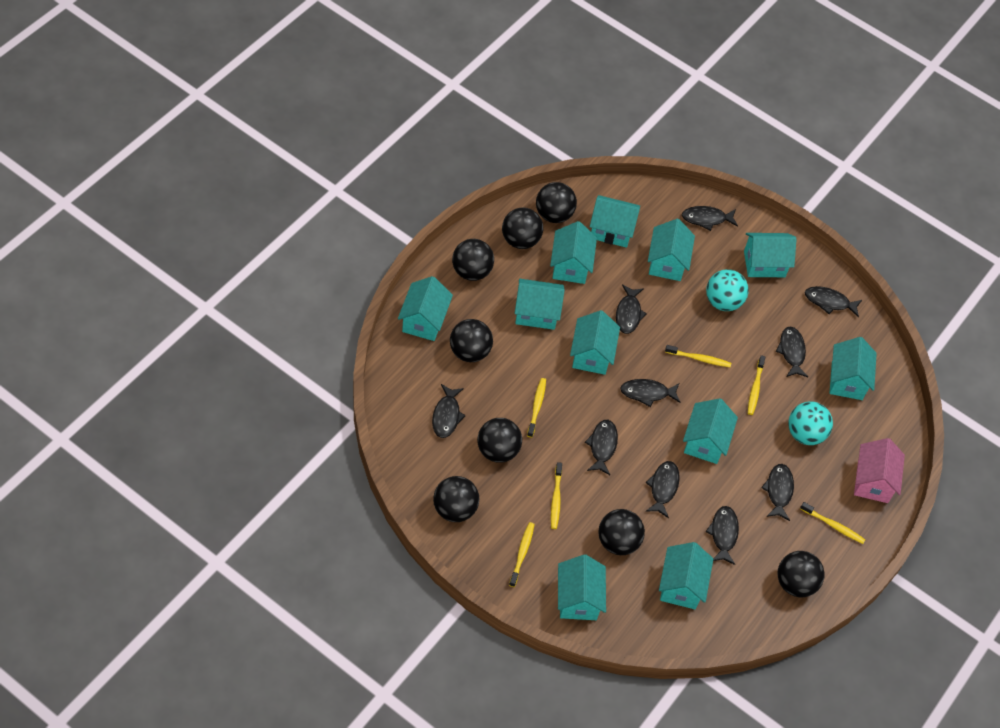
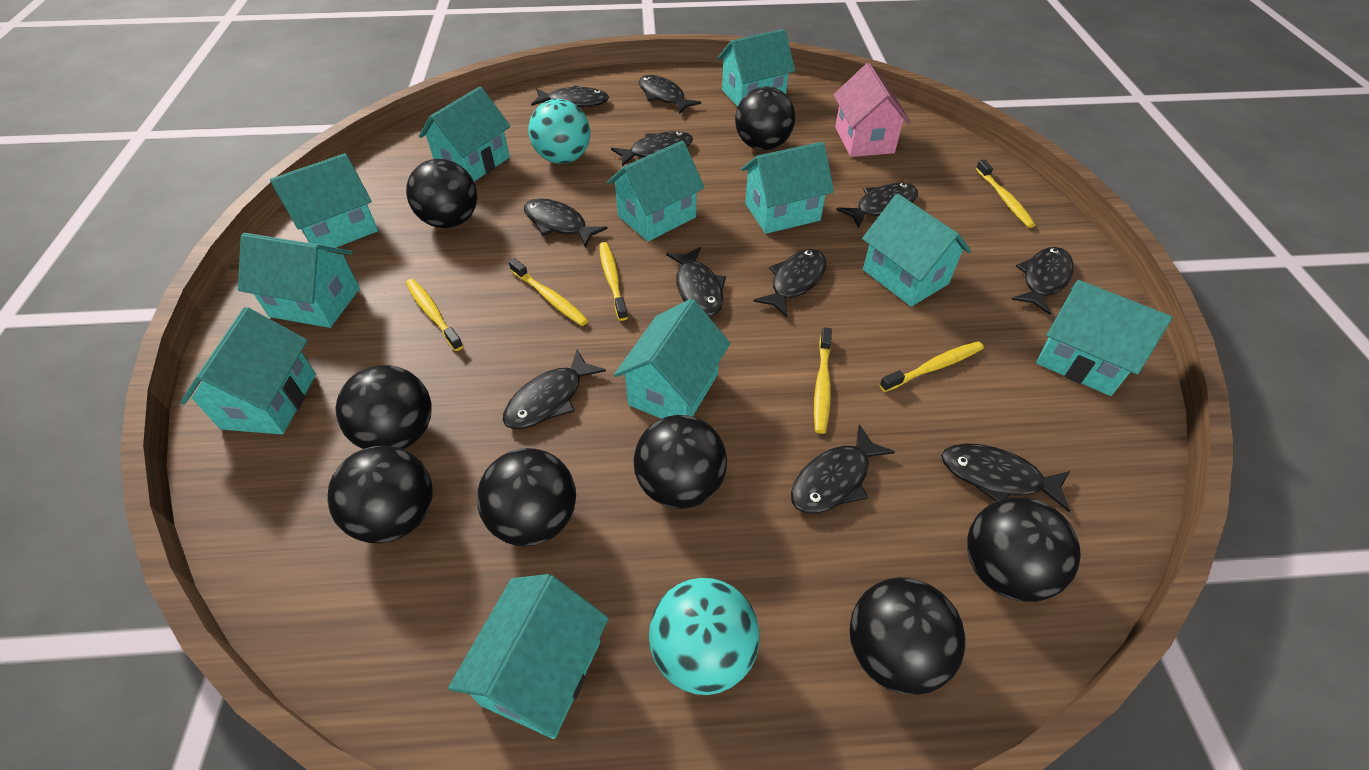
black fish: 10 -> 11

